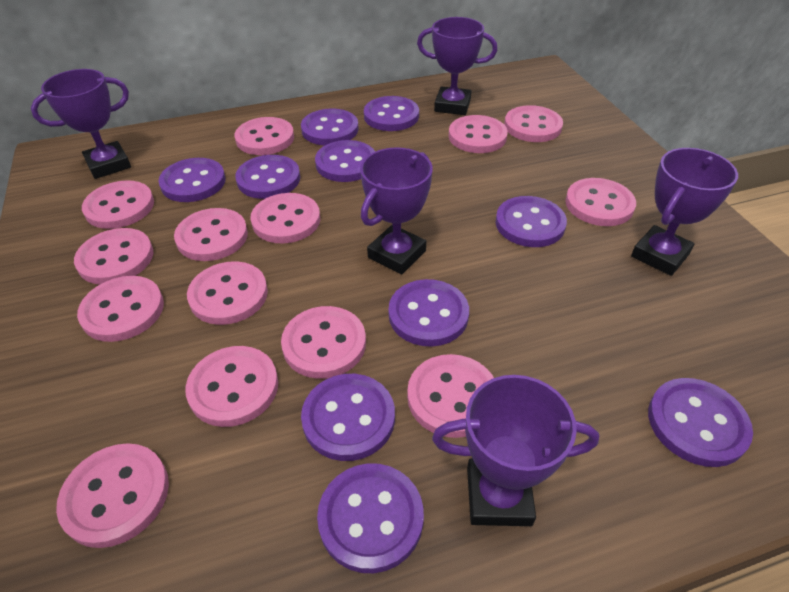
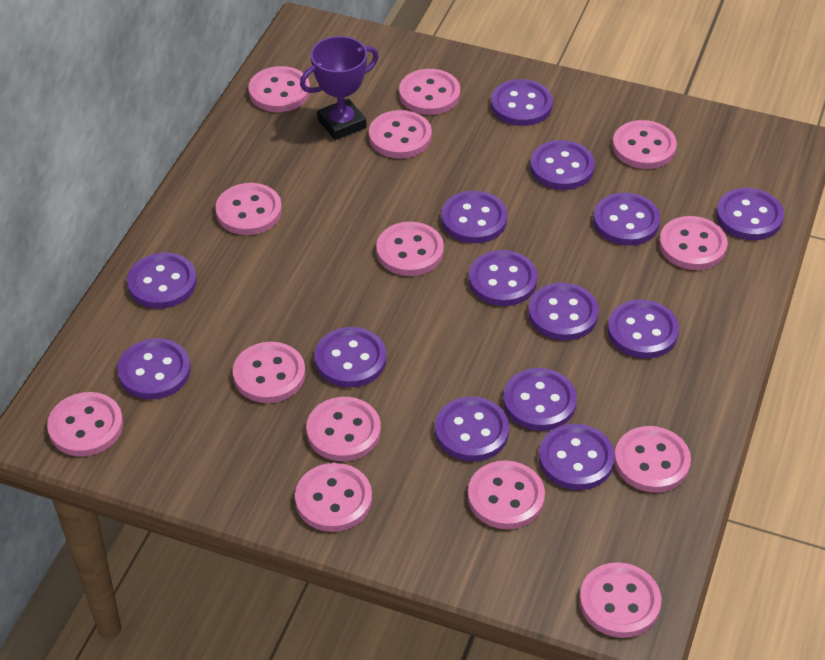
purple button: 10 -> 14
purple trophy: 5 -> 1

